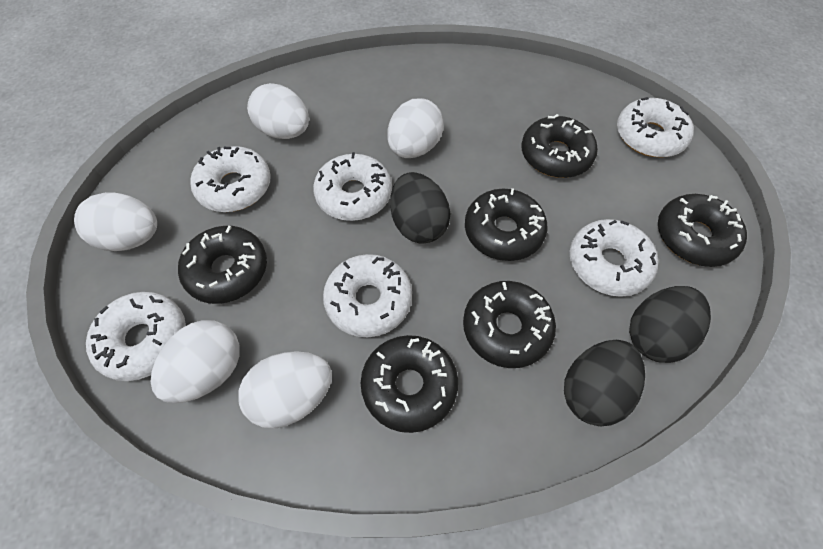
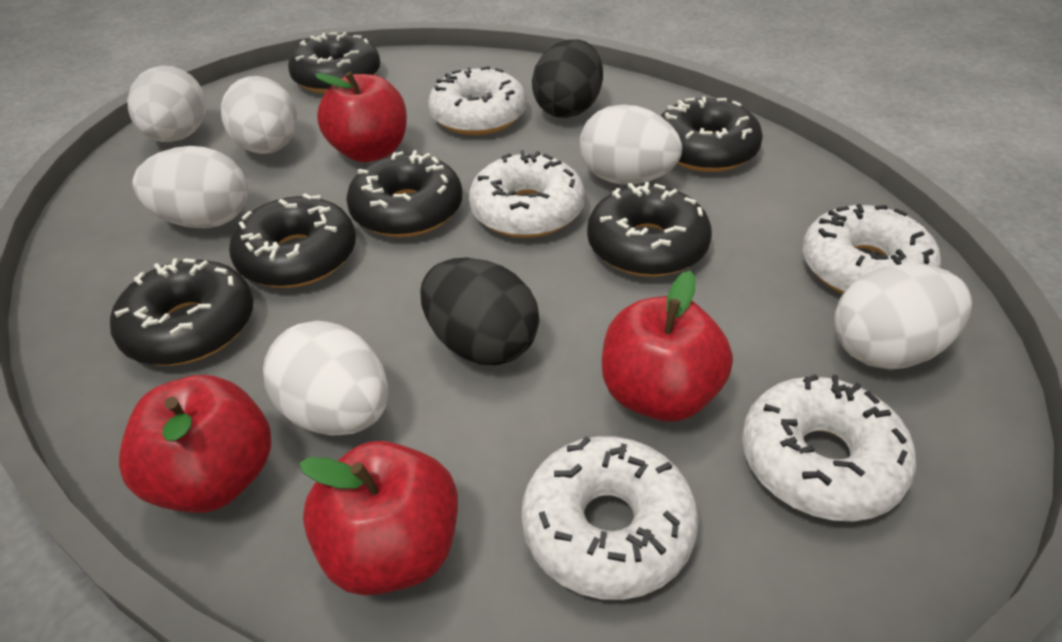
black egg: 3 -> 2
red apple: 0 -> 4
white donut: 6 -> 5
white egg: 5 -> 6

